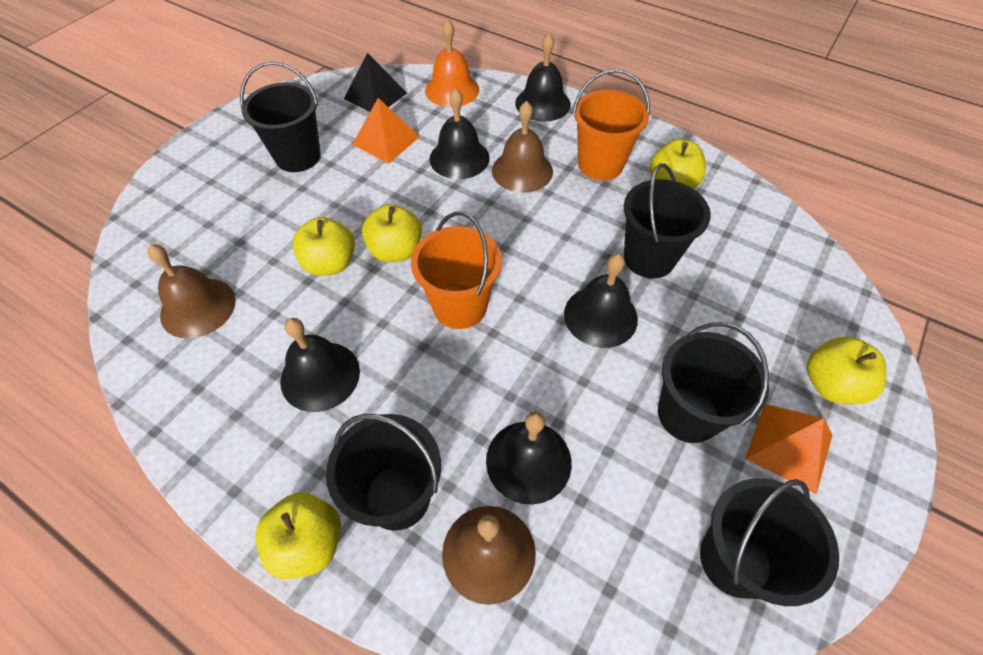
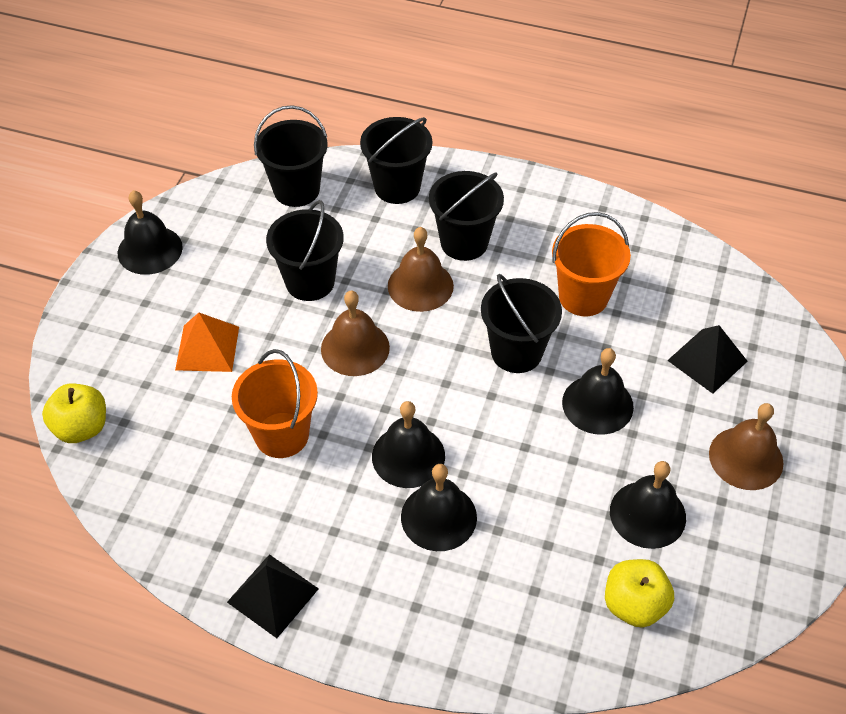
black pyramid: 1 -> 2
orange bell: 1 -> 0
orange pyramid: 2 -> 1
yellow apple: 5 -> 2

